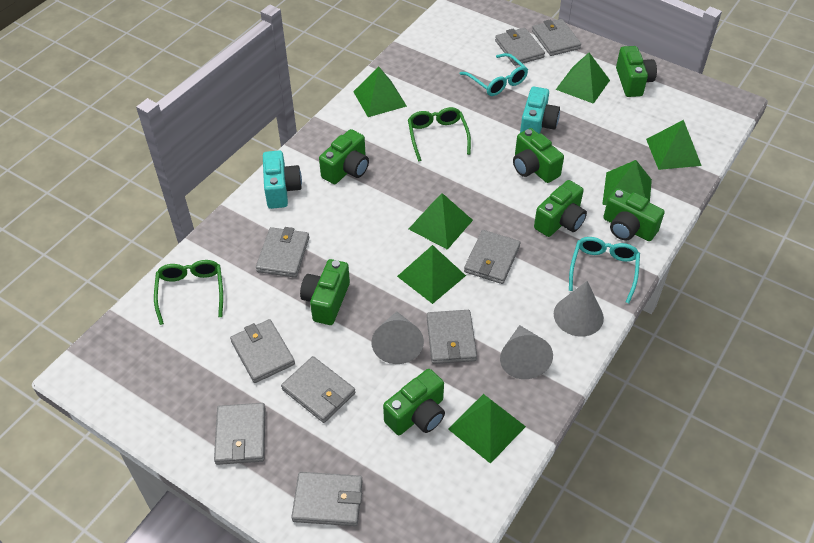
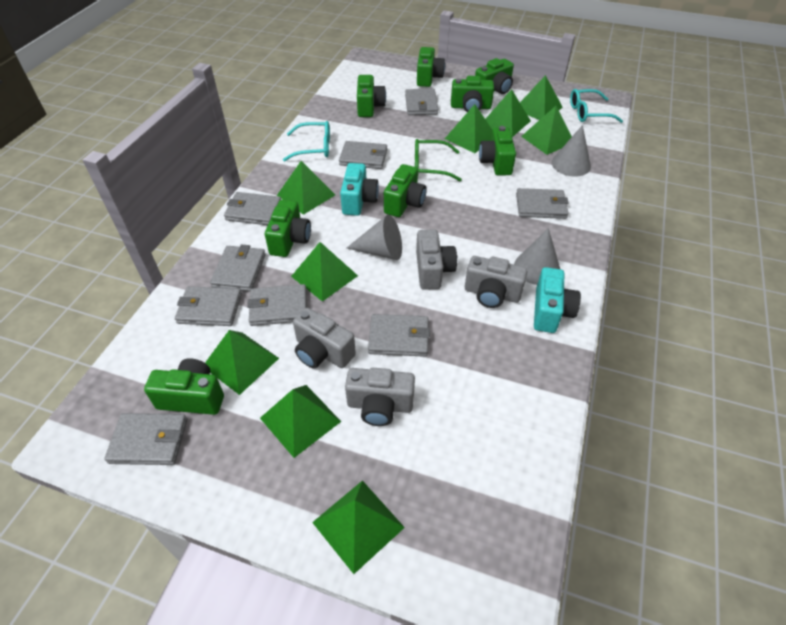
green camera: 7 -> 8
green glasses: 2 -> 1
green pyramid: 7 -> 9
grey camera: 0 -> 4

